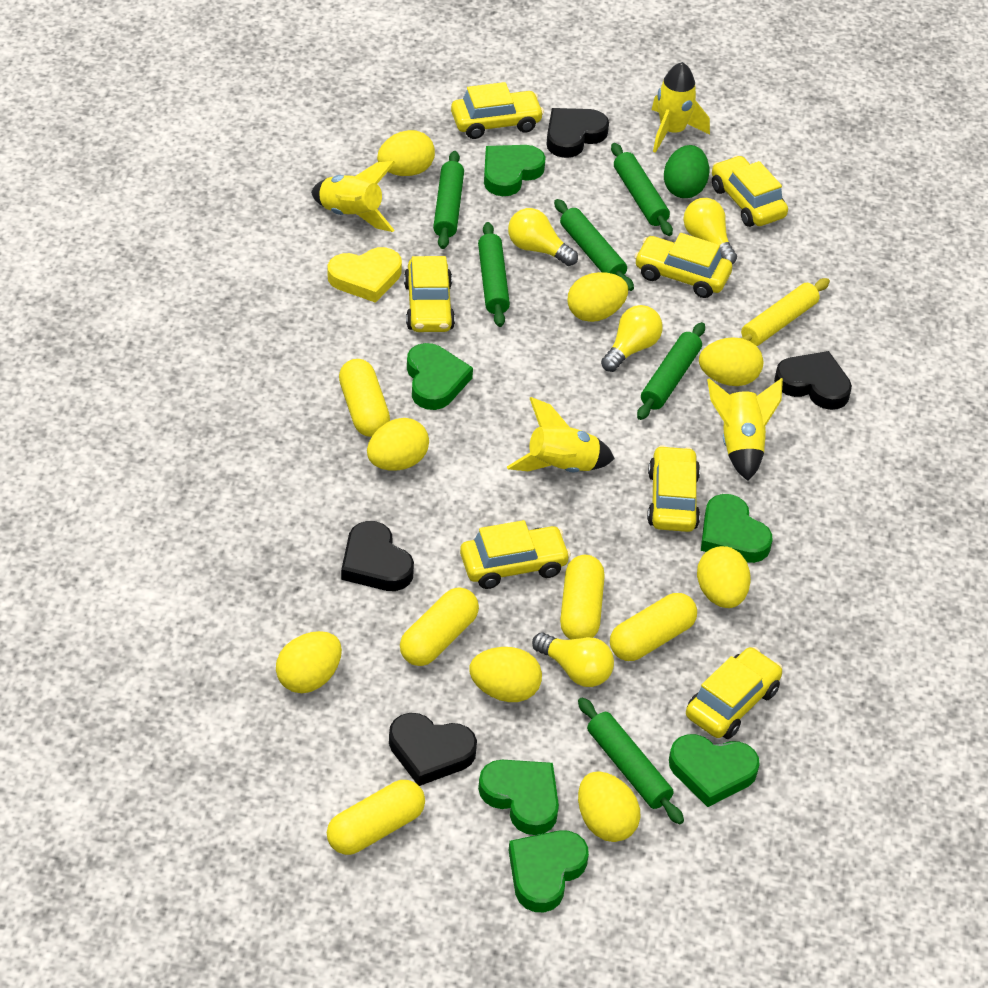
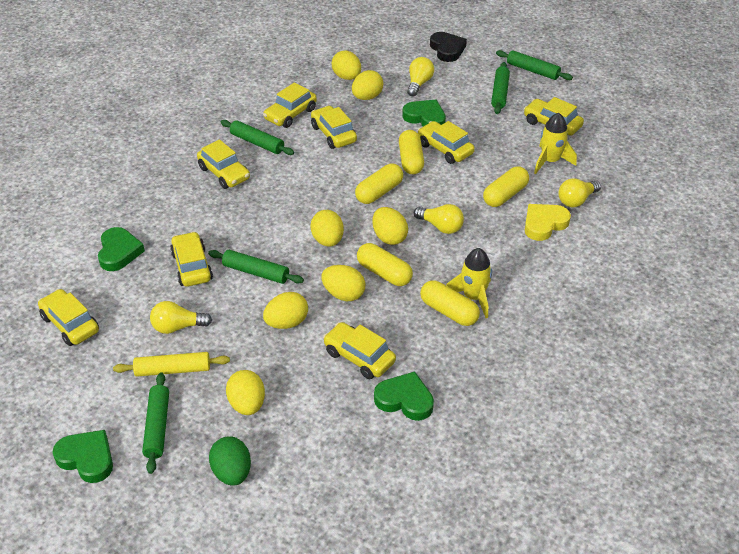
black heart: 4 -> 1
green heart: 6 -> 4
green rolling pin: 6 -> 5
yellow car: 7 -> 8
yellow egg: 8 -> 7
yellow rocket: 4 -> 2

